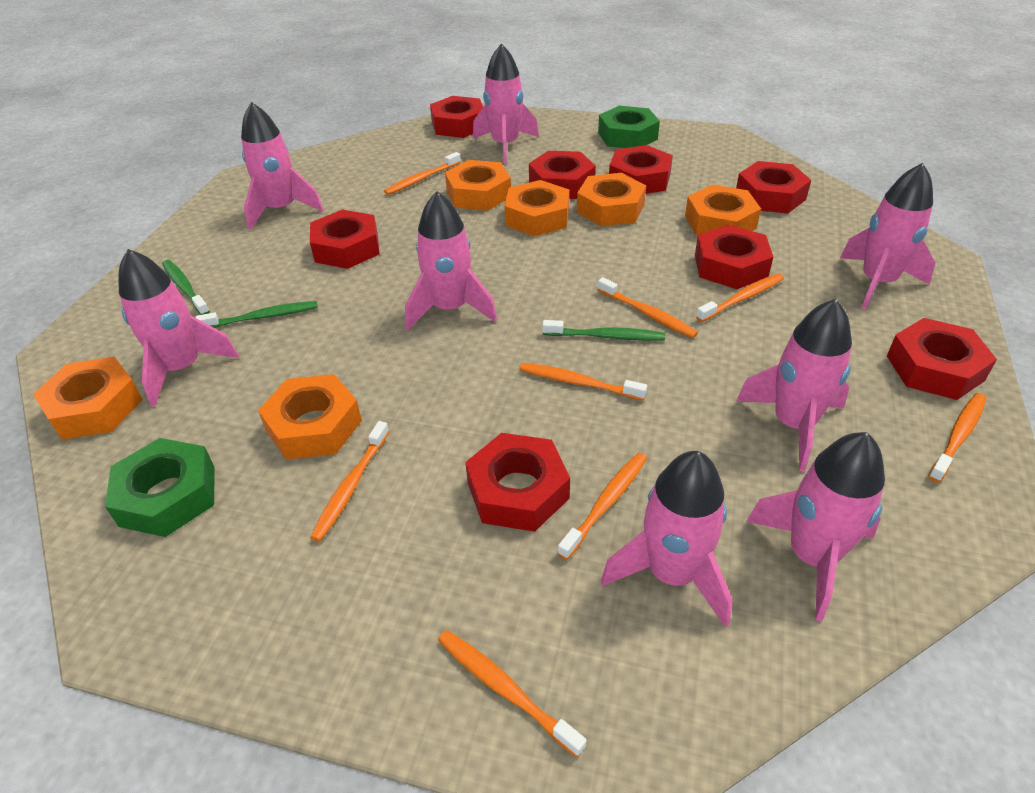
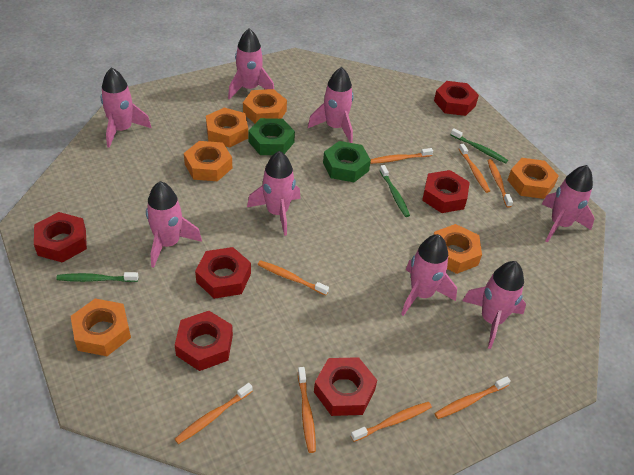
red nut: 8 -> 6

